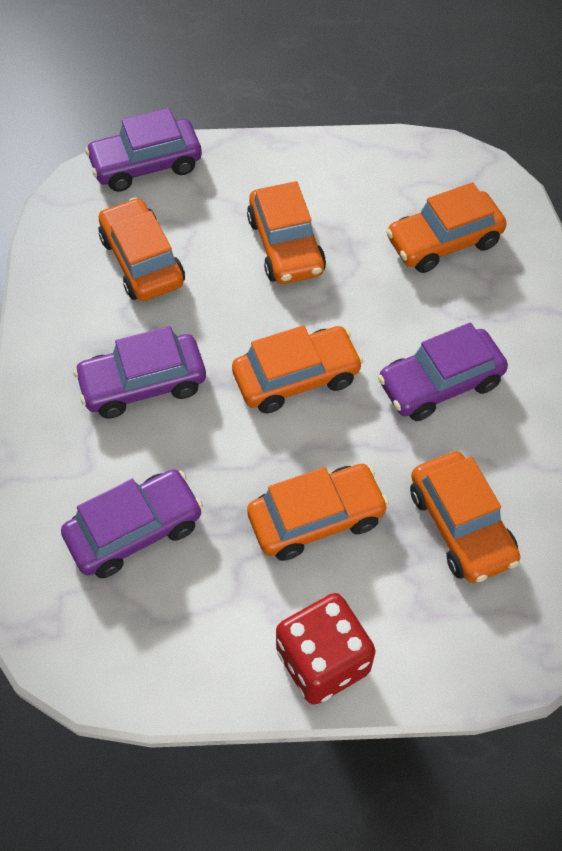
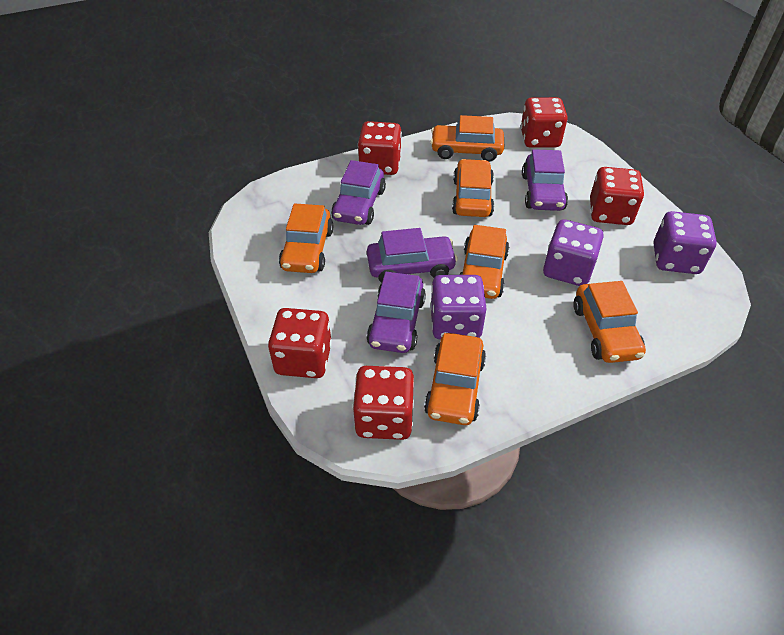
purple dice: 0 -> 3
red dice: 1 -> 5

